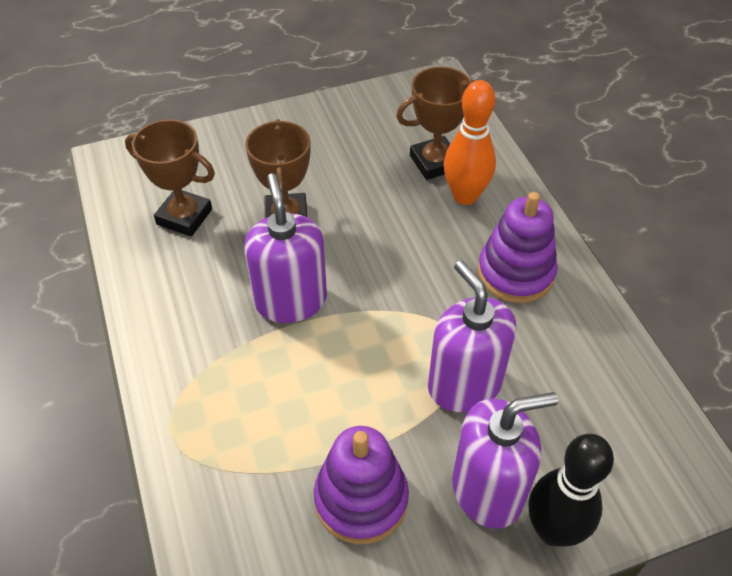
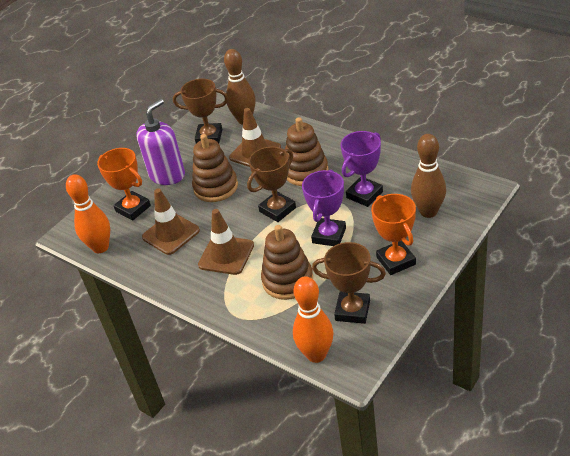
black bowling pin: 1 -> 0
brown bowling pin: 0 -> 2
brown stacking toy: 0 -> 3
brown traffic cone: 0 -> 3
orange bowling pin: 1 -> 2
orange trophy: 0 -> 2
purple soap dispenser: 3 -> 1
purple stacking toy: 2 -> 0
purple trophy: 0 -> 2

